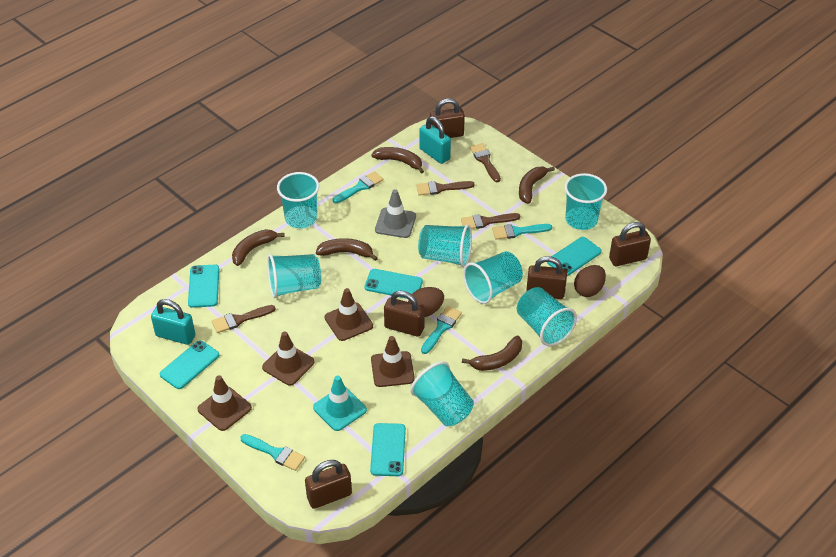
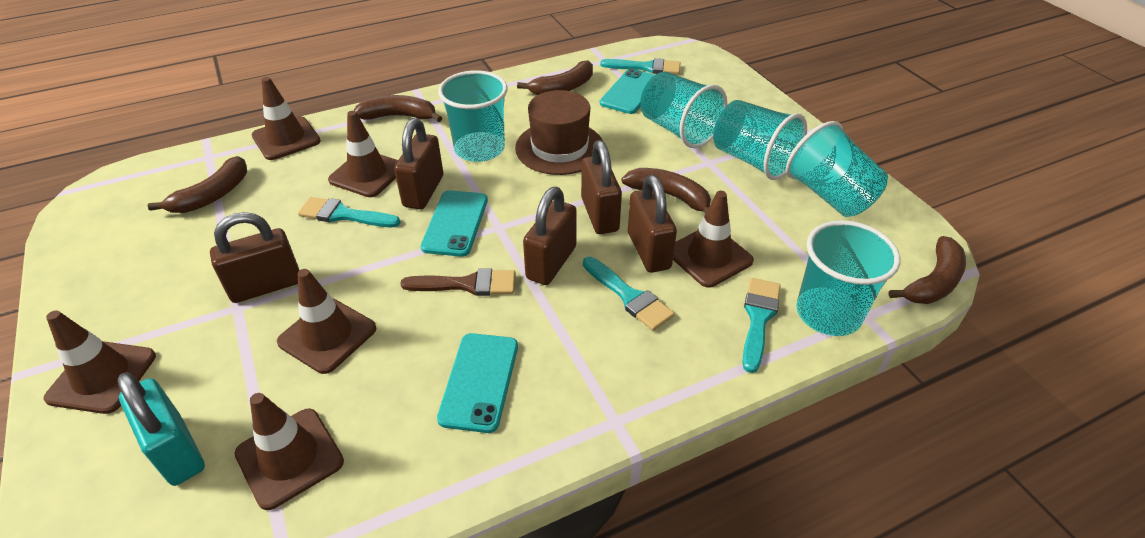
brown brush: 4 -> 1
brown egg: 2 -> 0
brown hat: 0 -> 1
brown traffic cone: 4 -> 6
grey traffic cone: 1 -> 0
turquoise cup: 7 -> 5
turquoise padlock: 2 -> 1
turquoise phone: 5 -> 3
turquoise traffic cone: 1 -> 0

